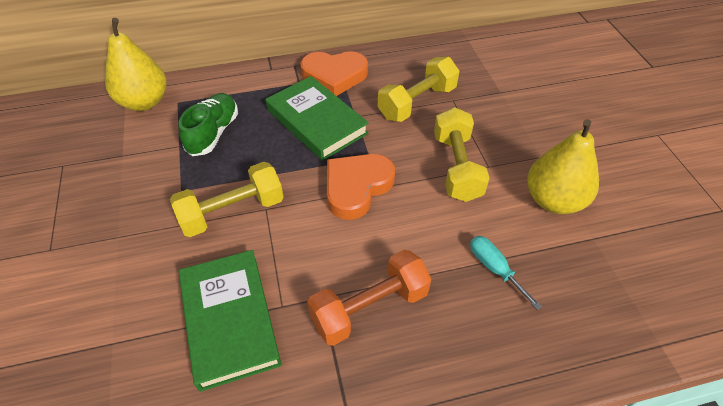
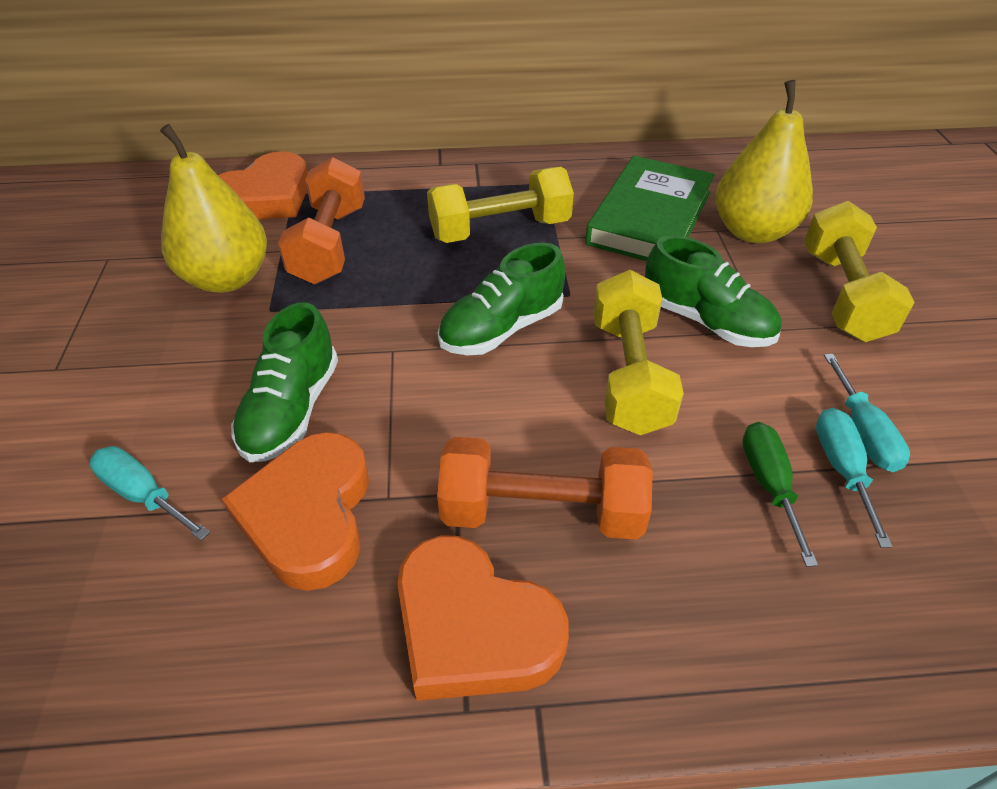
green book: 2 -> 1
green screwdriver: 0 -> 1
green shoe: 1 -> 3
orange dumbbell: 1 -> 2
orange heart: 2 -> 3
turquoise screwdriver: 1 -> 3

